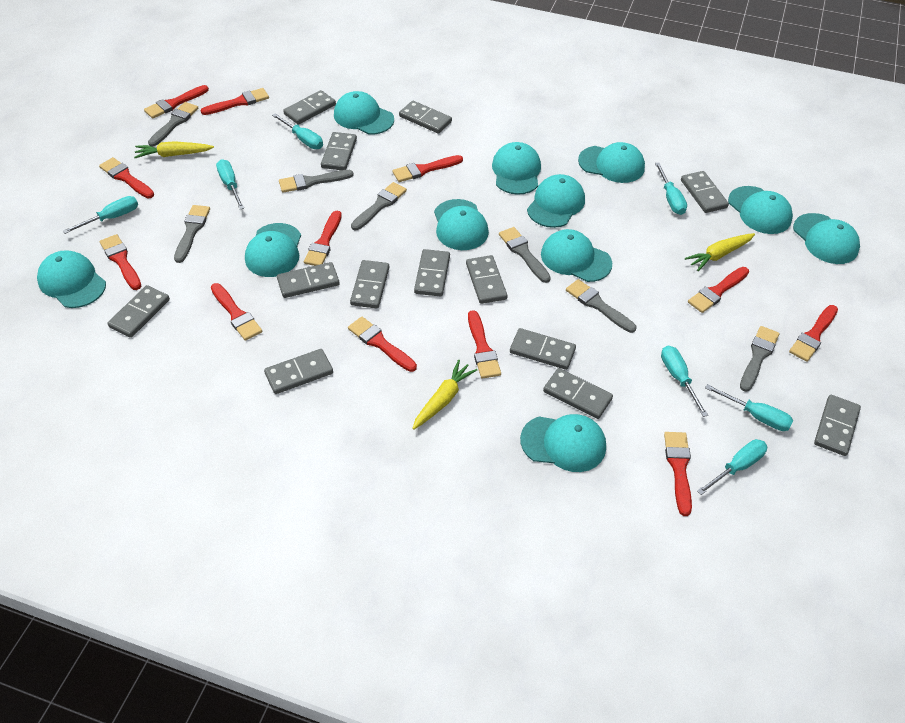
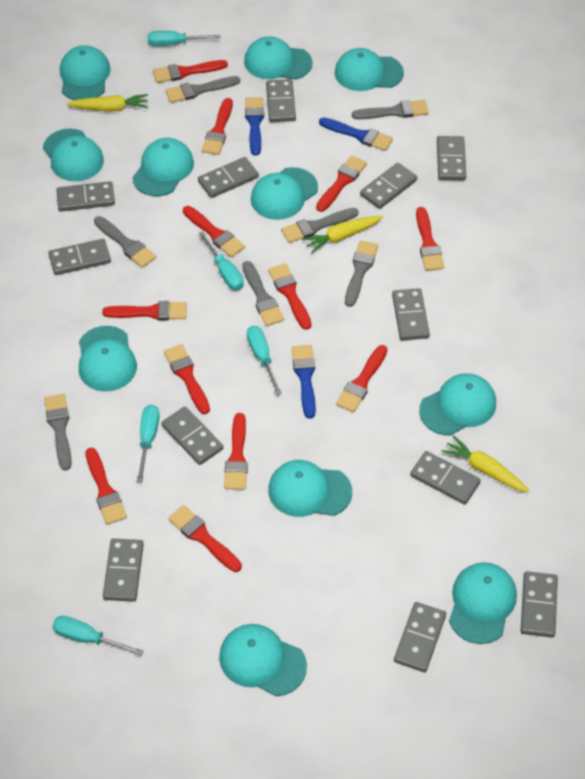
blue brush: 0 -> 3
grey domino: 13 -> 12
turquoise screwdriver: 7 -> 5

